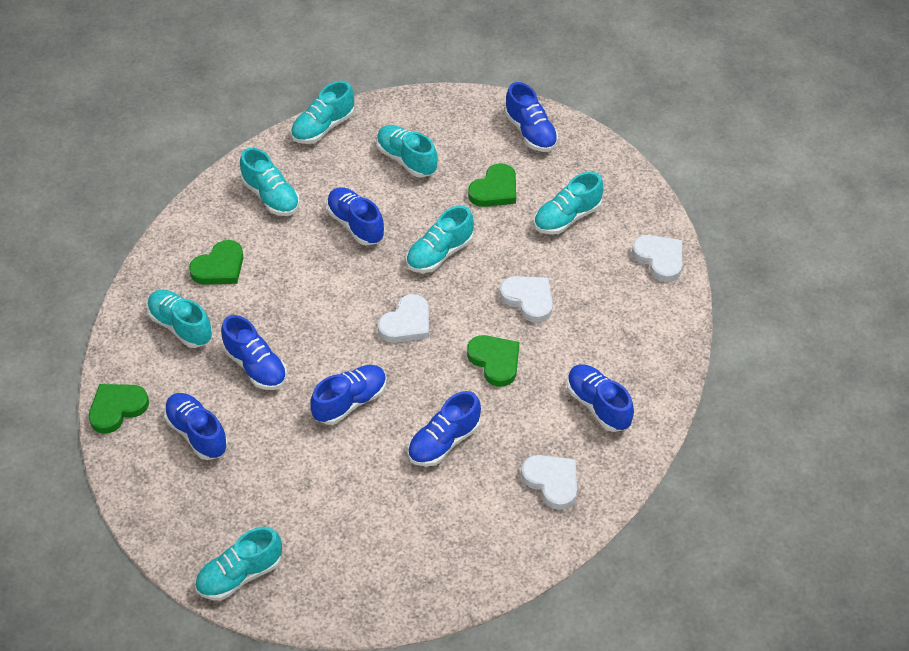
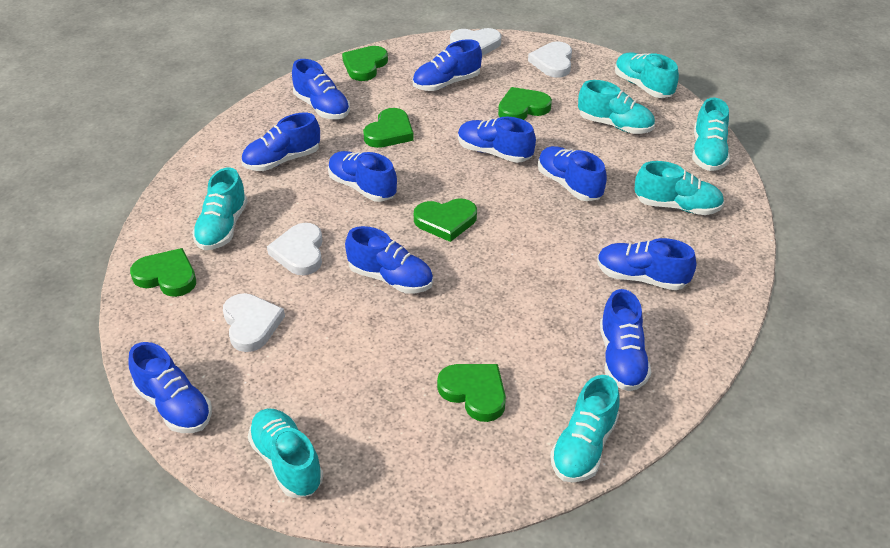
blue shoe: 7 -> 10
green heart: 4 -> 6

